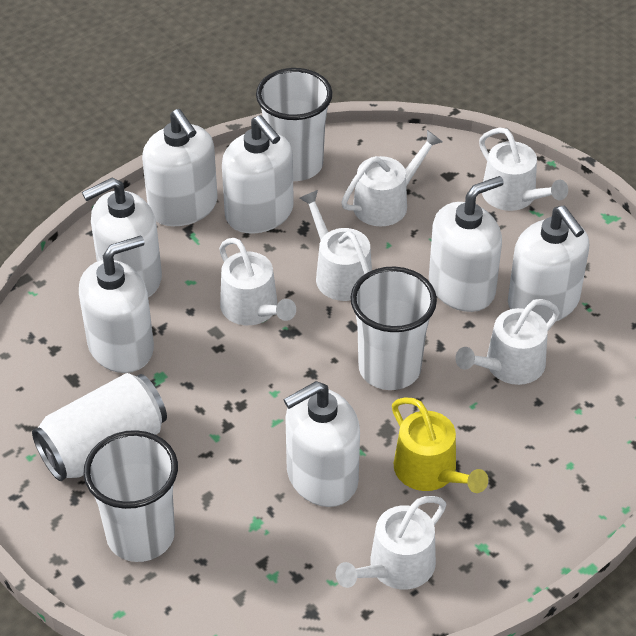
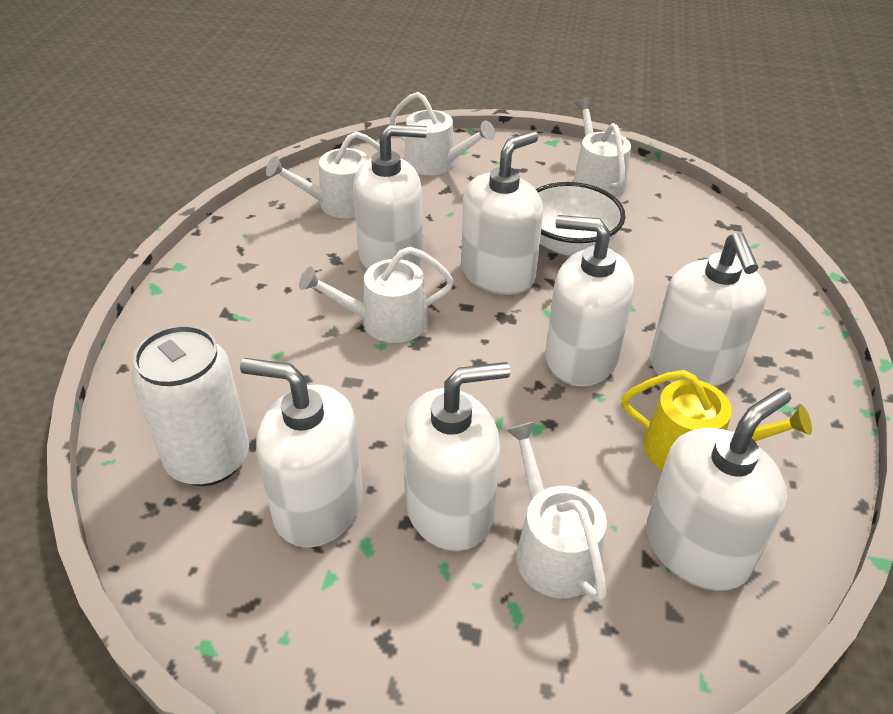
white bowl: 0 -> 1
white cup: 3 -> 0
white watering can: 6 -> 5

